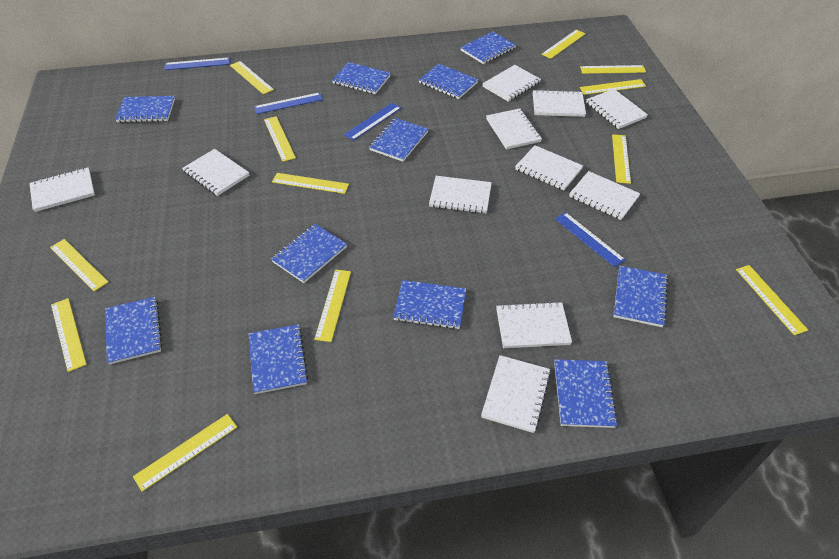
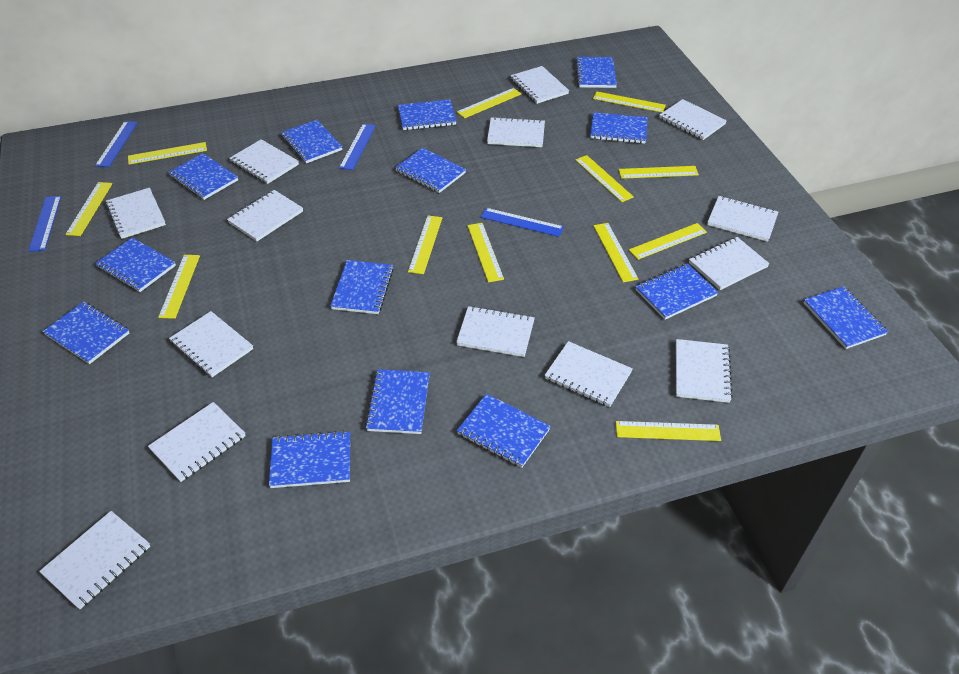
blue notebook: 11 -> 14
white notebook: 11 -> 14

